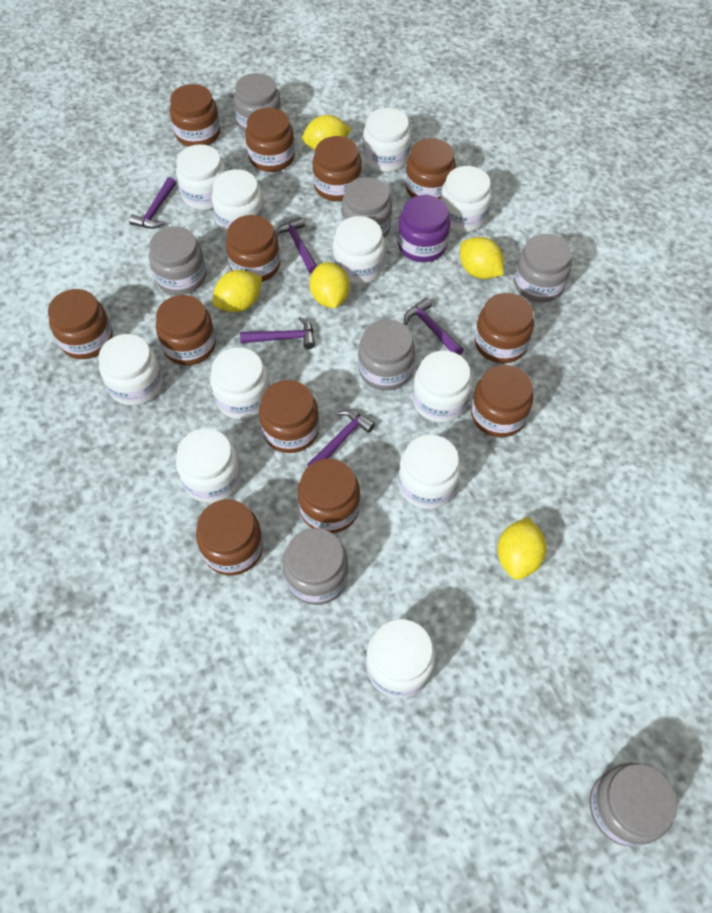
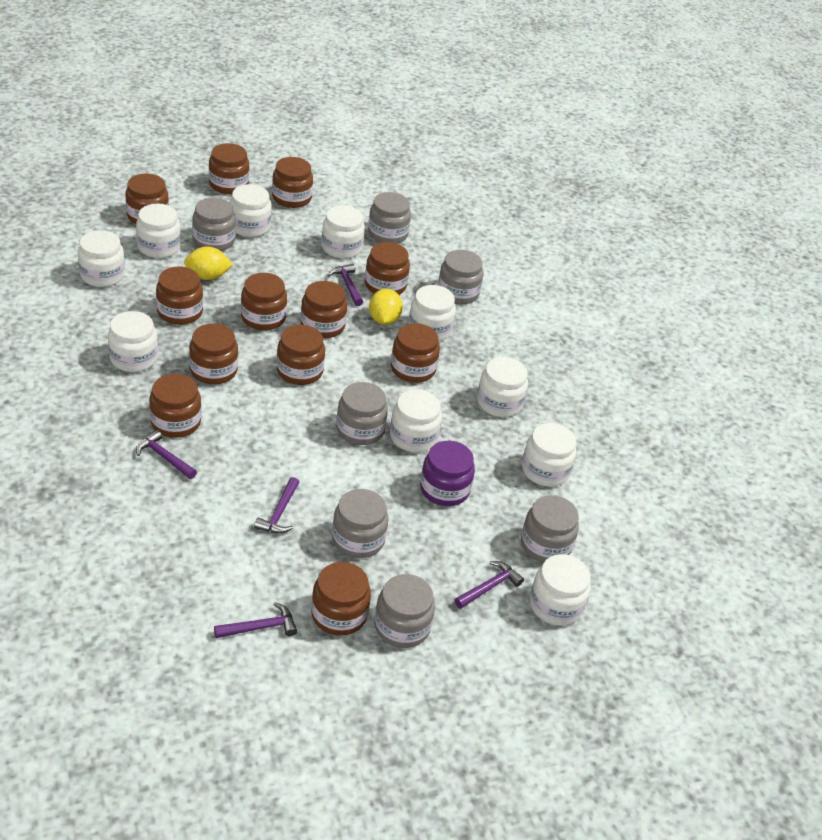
white jar: 11 -> 10
yellow lemon: 5 -> 2

